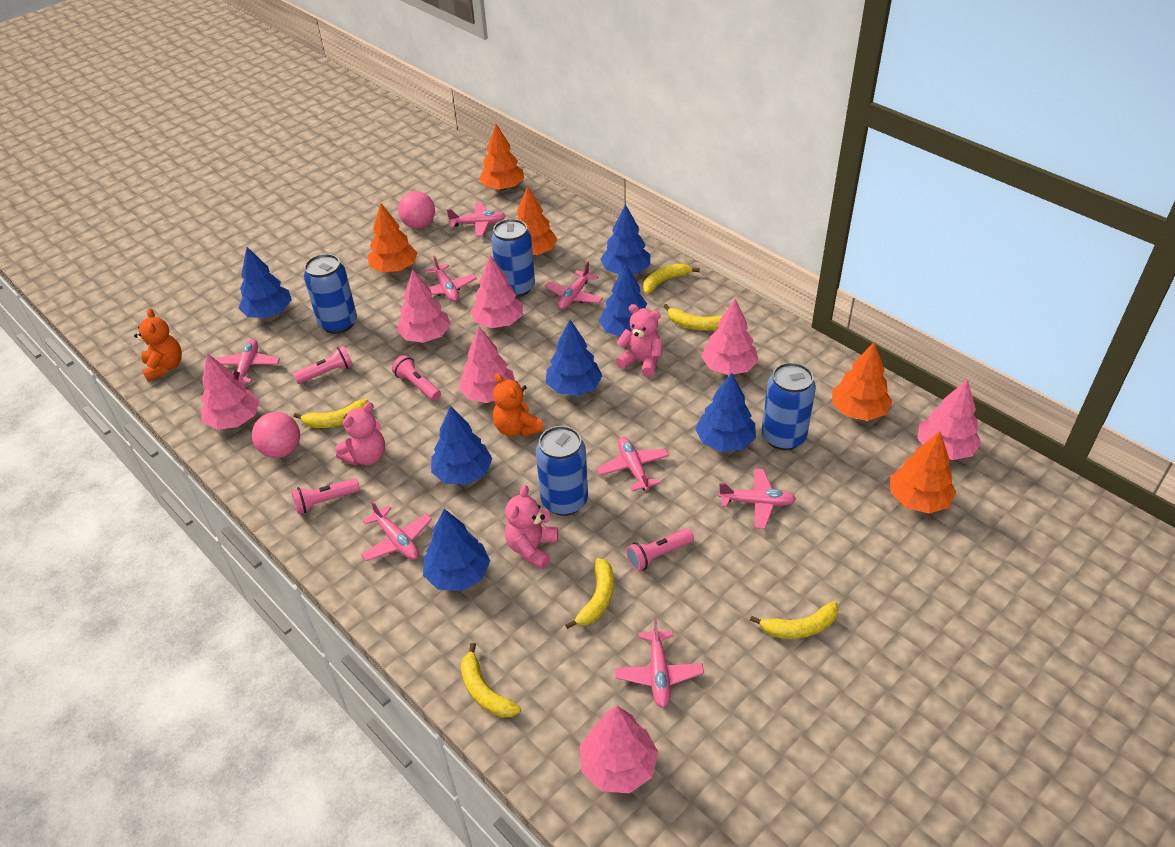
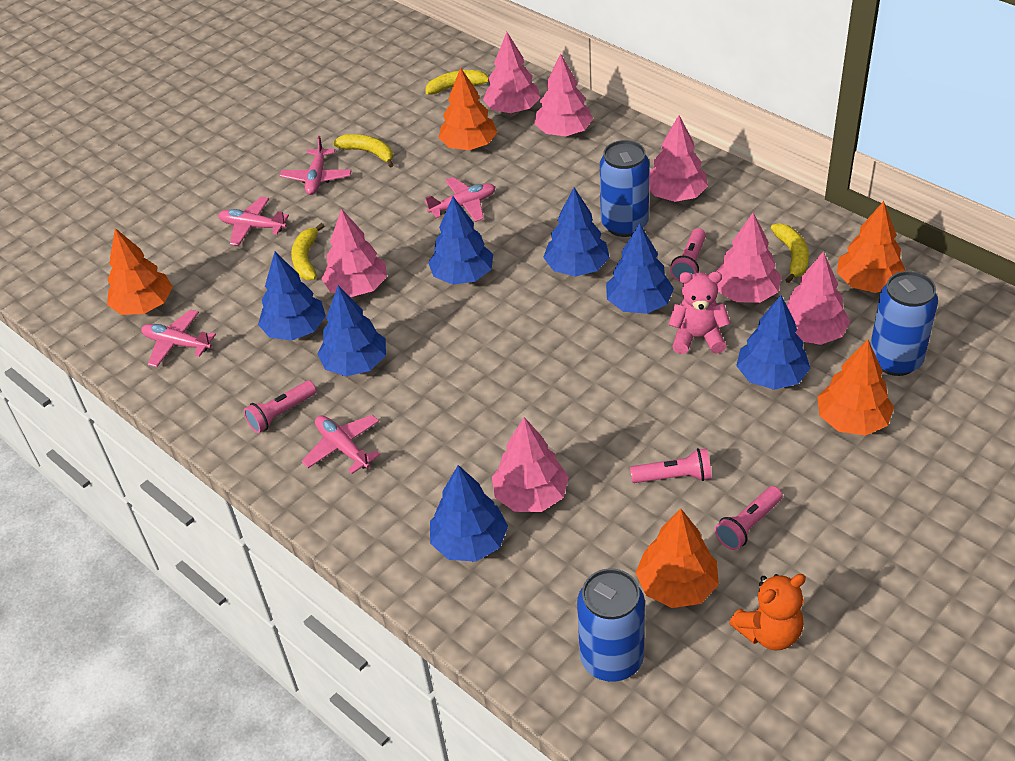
blue can: 4 -> 3
orange teddy bear: 2 -> 1
pink ball: 2 -> 0
pink plane: 8 -> 5
pink teddy bear: 3 -> 1
yellow banana: 6 -> 4

